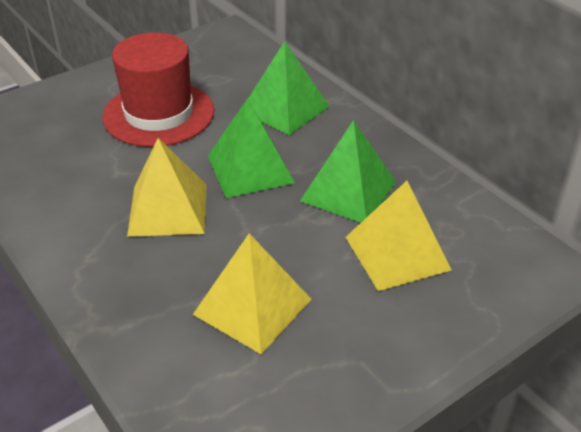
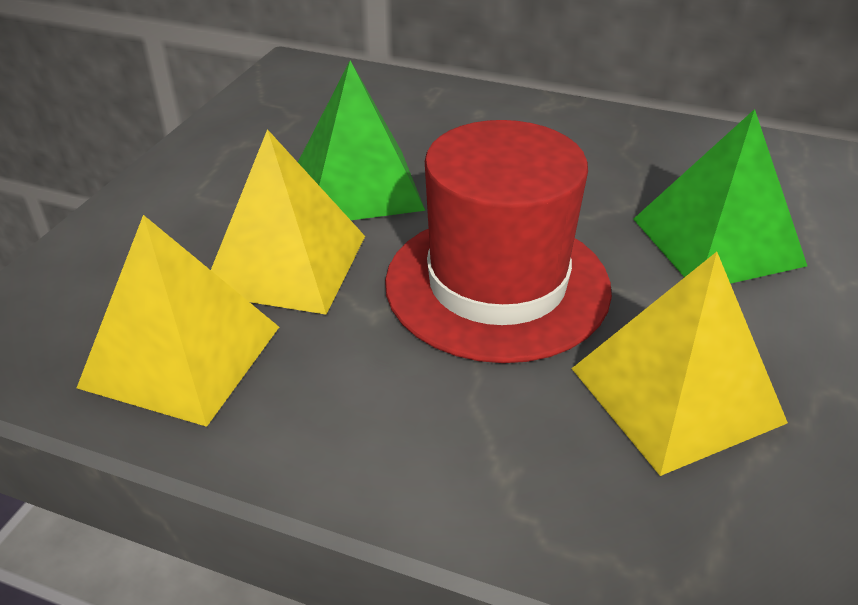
green pyramid: 3 -> 2

